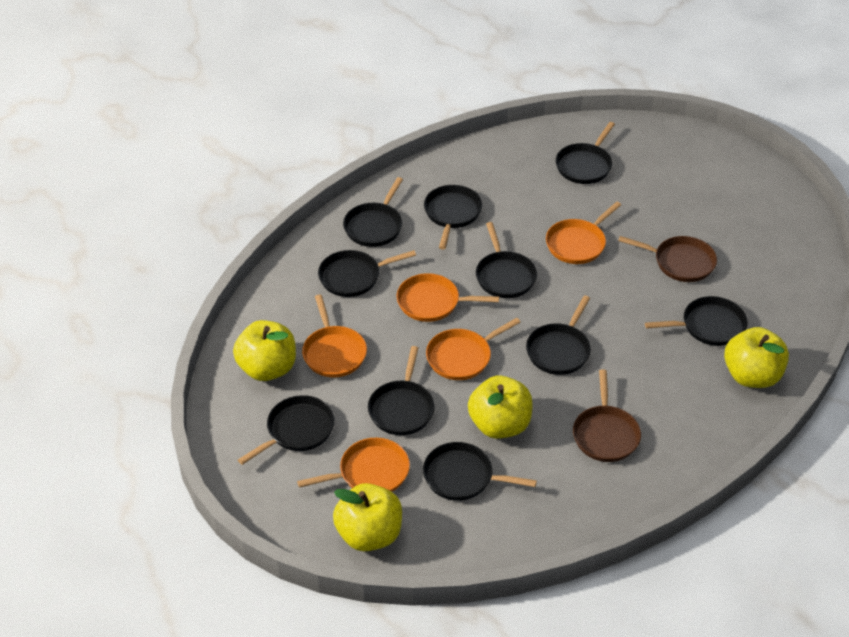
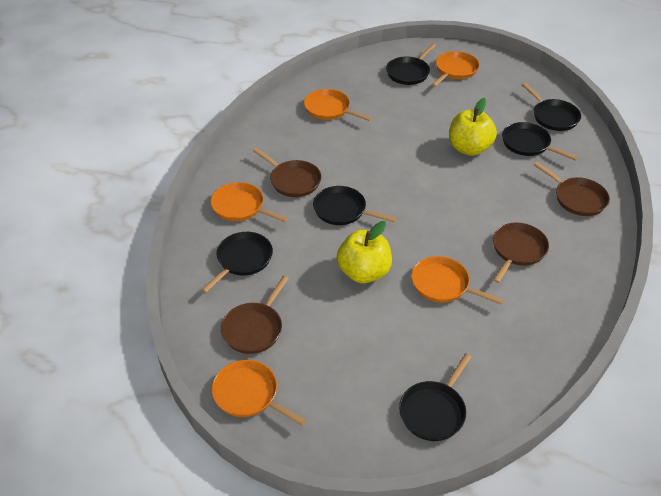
black pan: 10 -> 6
brown pan: 2 -> 4
yellow apple: 4 -> 2

